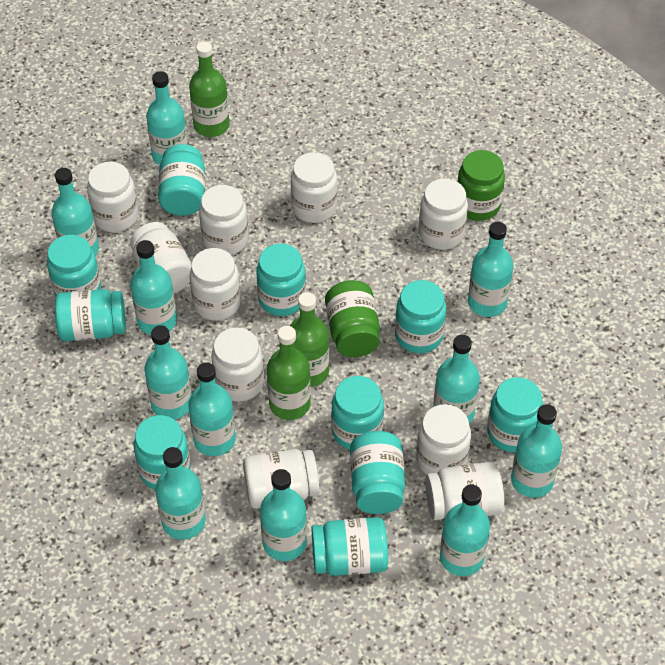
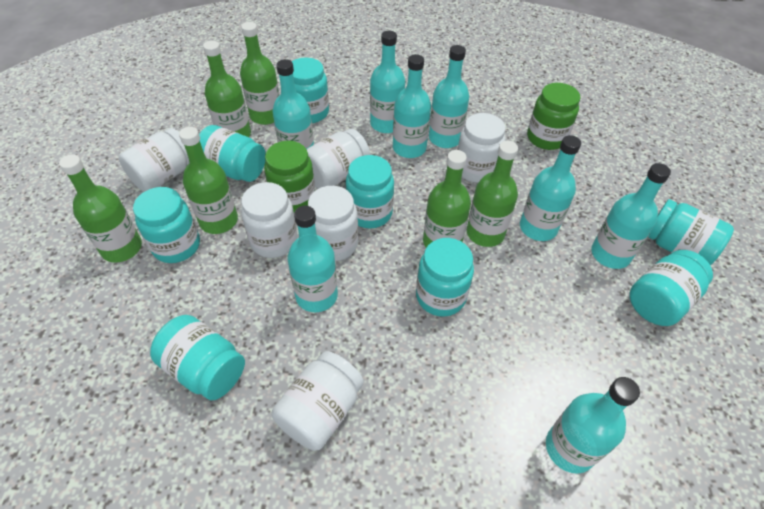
green bottle: 3 -> 6
turquoise bottle: 11 -> 8
turquoise jar: 10 -> 8
white jar: 10 -> 6

